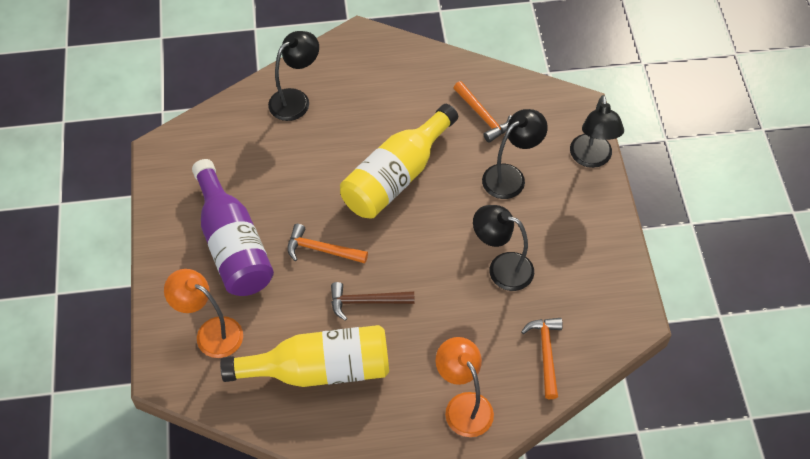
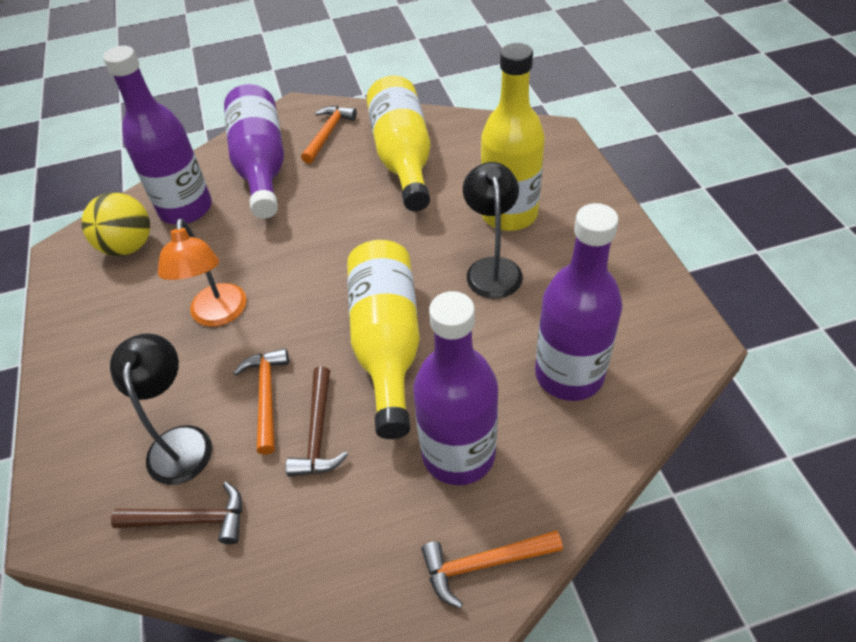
black lamp: 4 -> 2
brown hammer: 1 -> 2
orange lamp: 2 -> 1
purple bottle: 1 -> 4
yellow ball: 0 -> 1
yellow bottle: 2 -> 3

